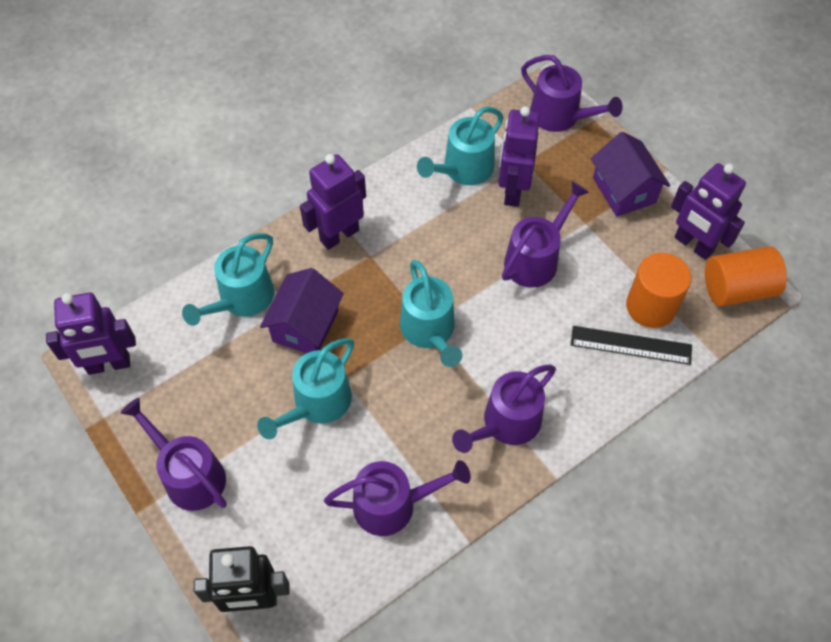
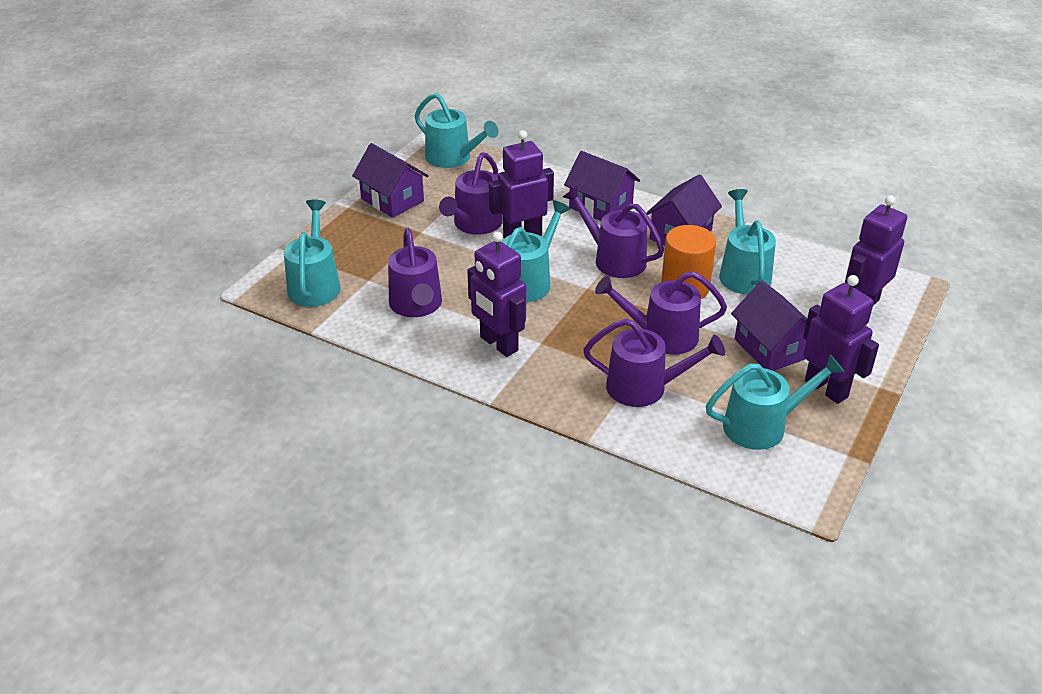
black robot: 1 -> 0
black ruler: 1 -> 0
orange cylinder: 2 -> 1
purple house: 2 -> 4
turquoise watering can: 4 -> 5

